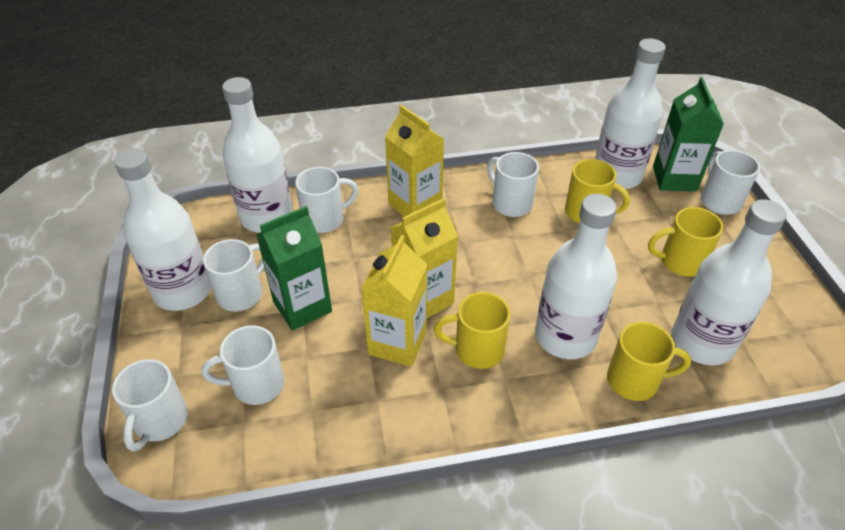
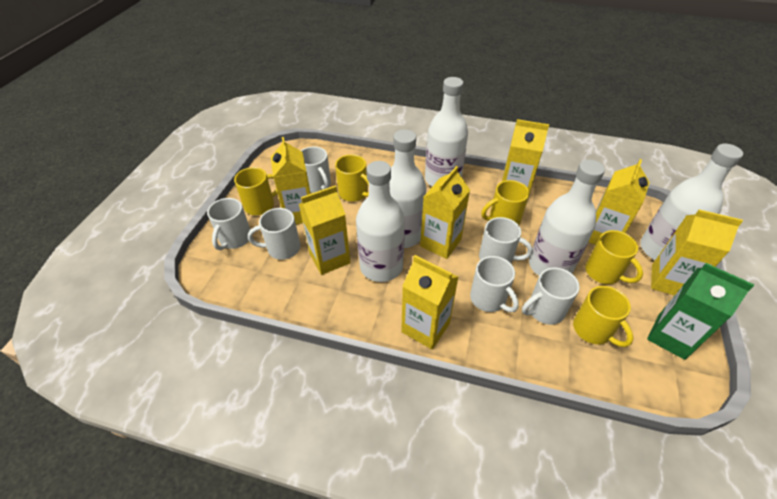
green carton: 2 -> 1
yellow carton: 3 -> 7
yellow mug: 4 -> 5

